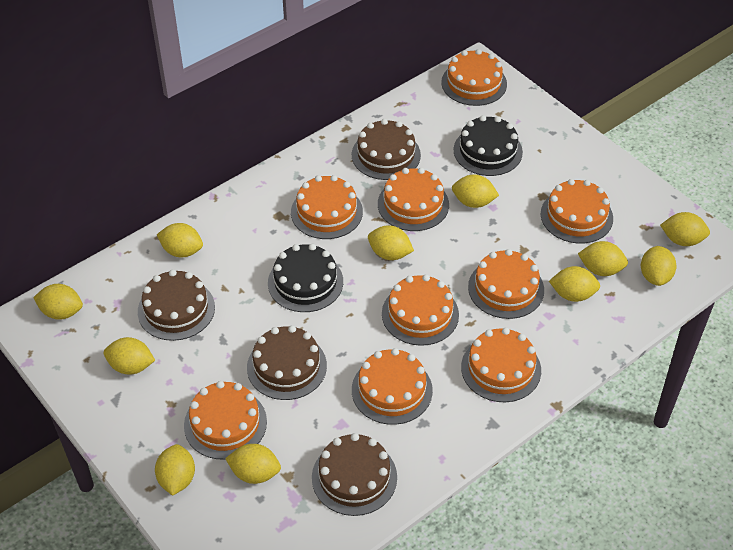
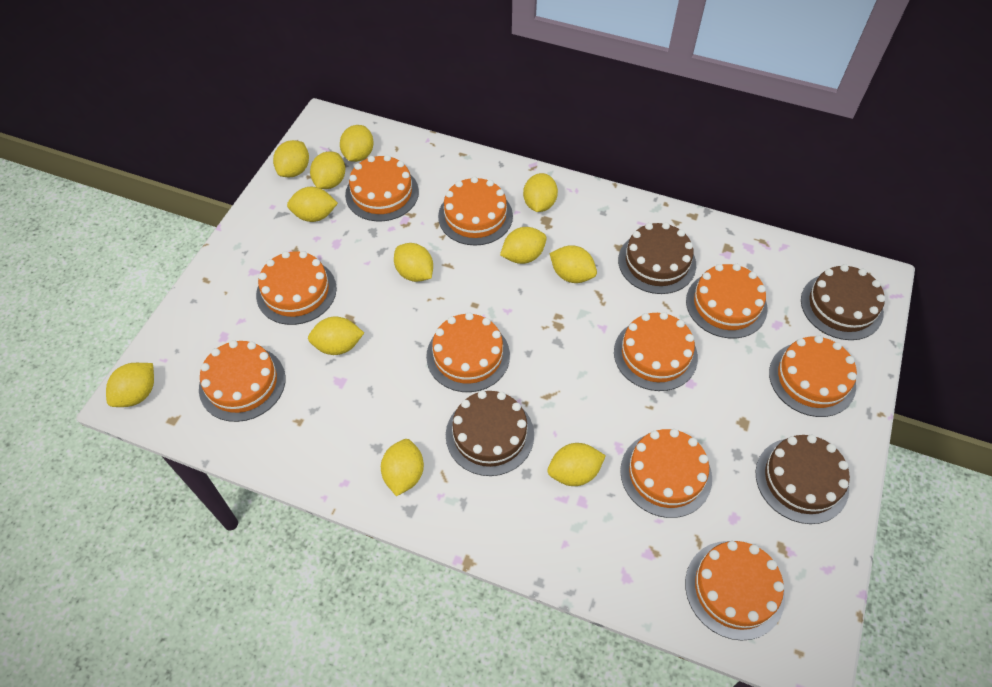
black cake: 2 -> 0
orange cake: 9 -> 10
yellow lemon: 11 -> 12

